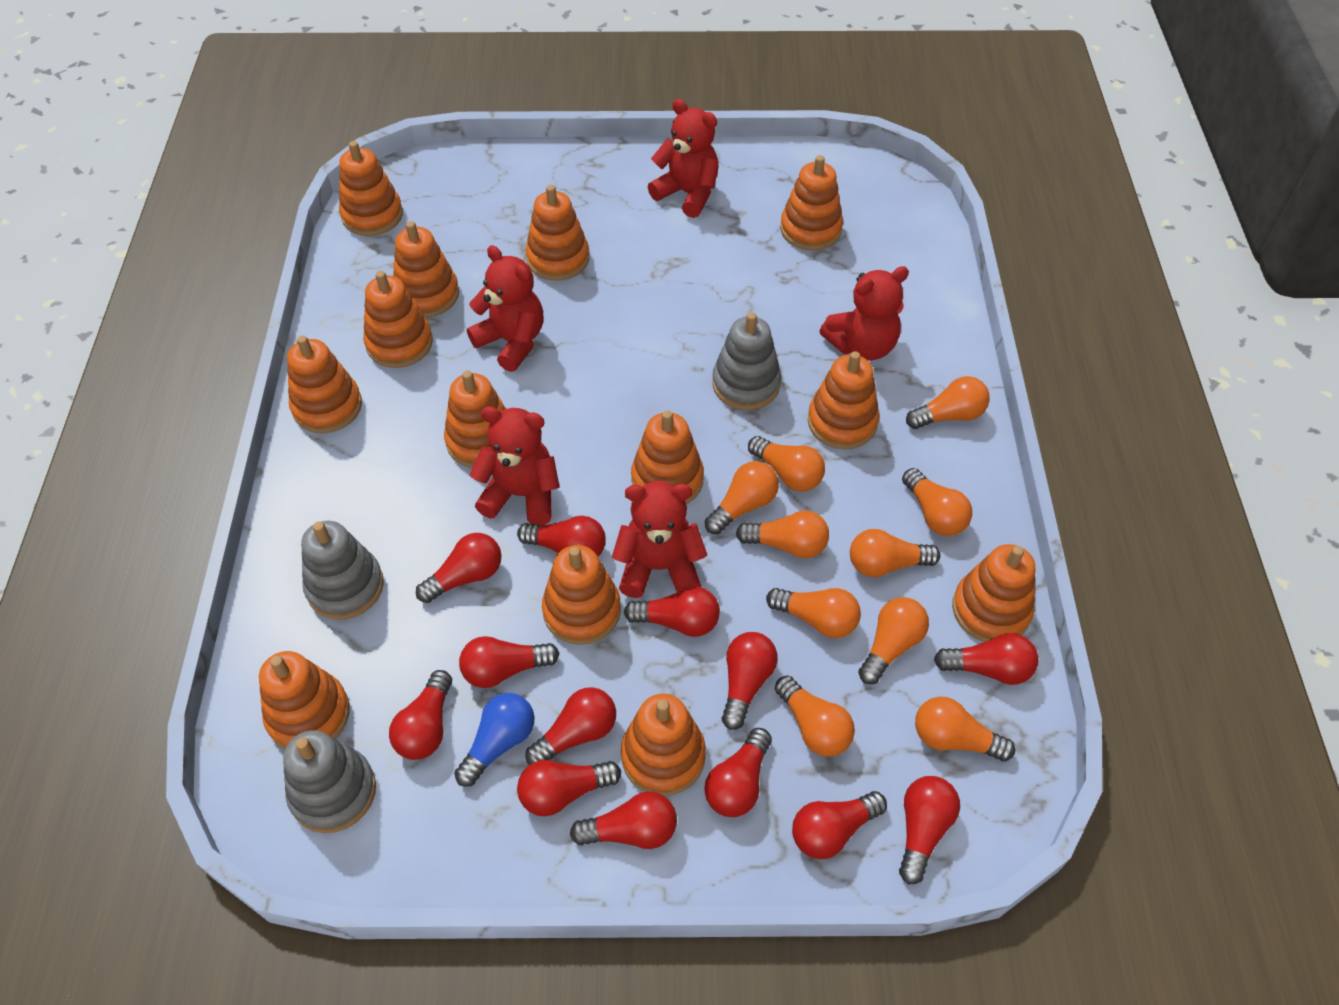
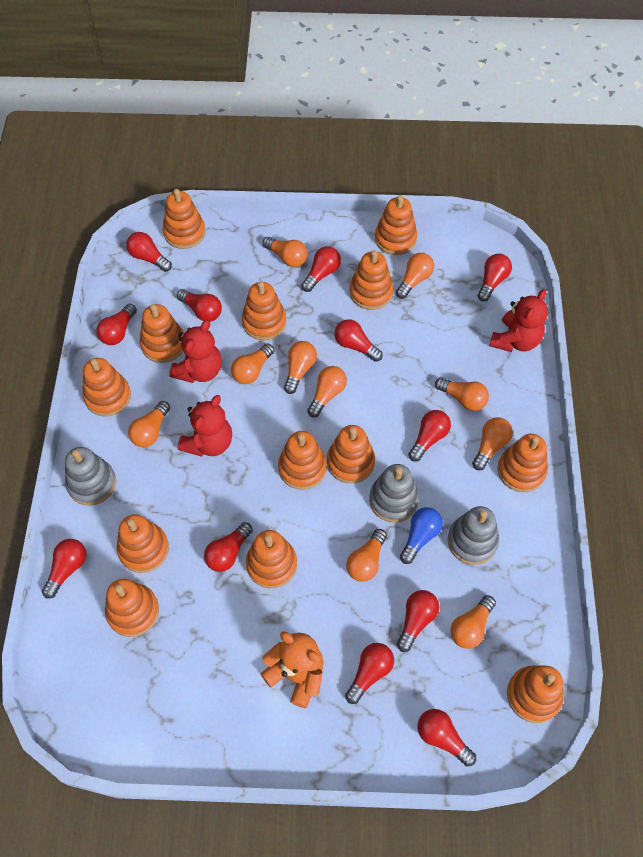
orange teddy bear: 0 -> 1
red light bulb: 13 -> 12
red teddy bear: 5 -> 3

